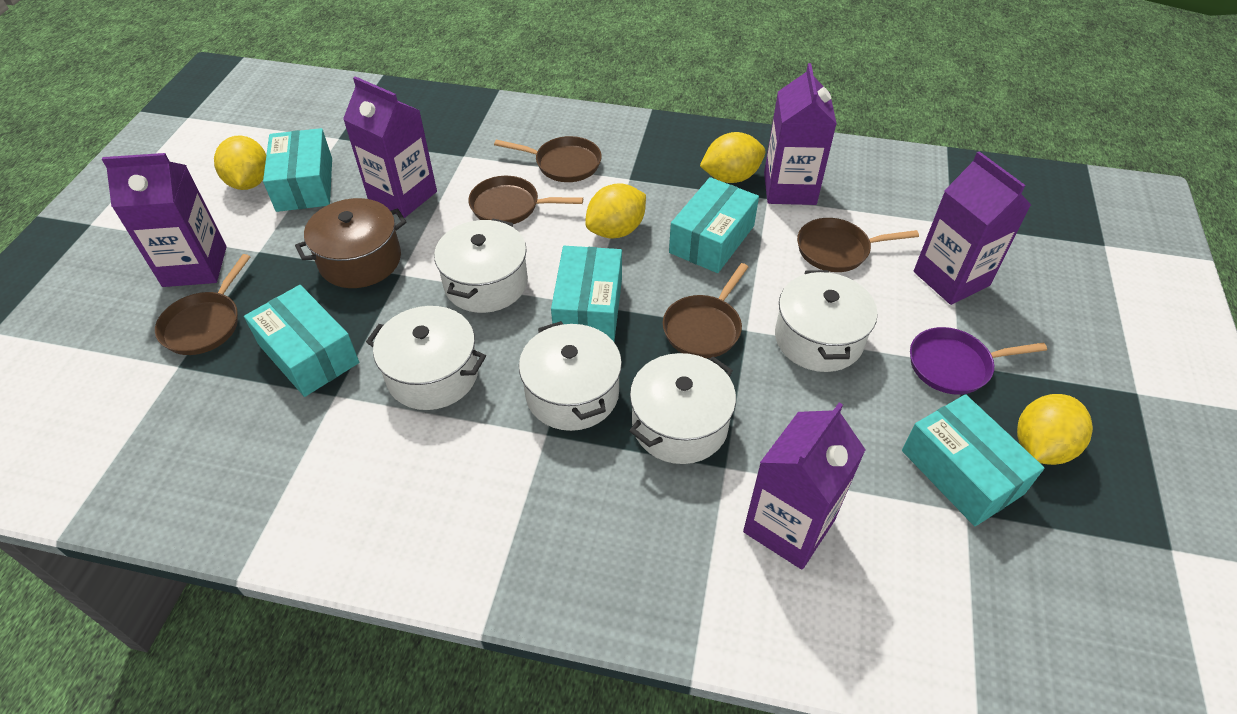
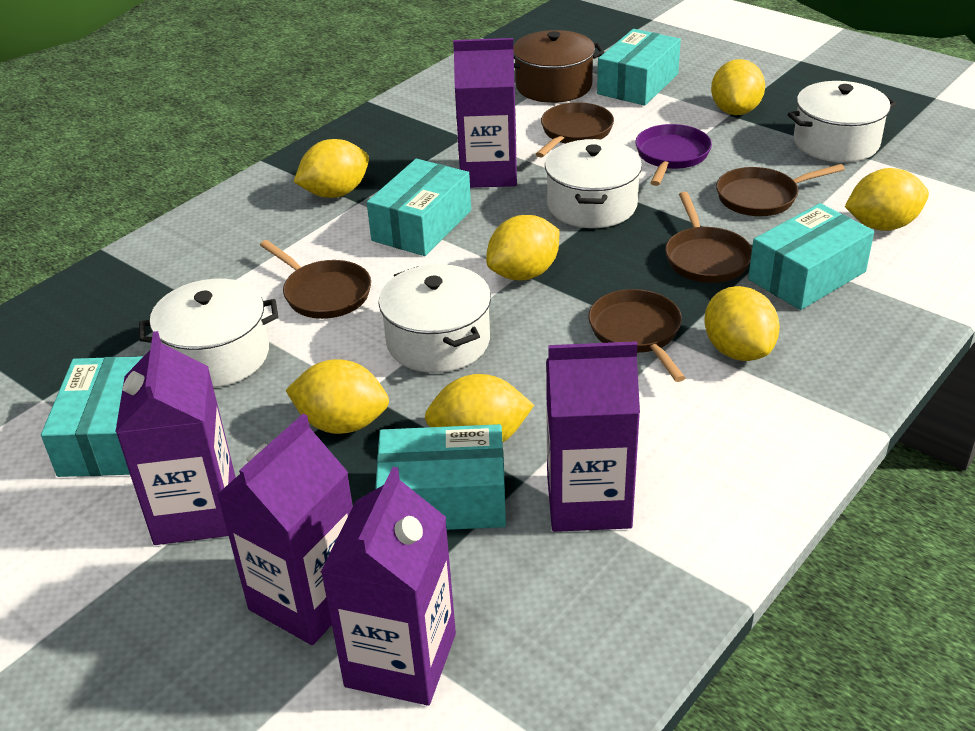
white pot: 5 -> 4
yellow lemon: 4 -> 7

